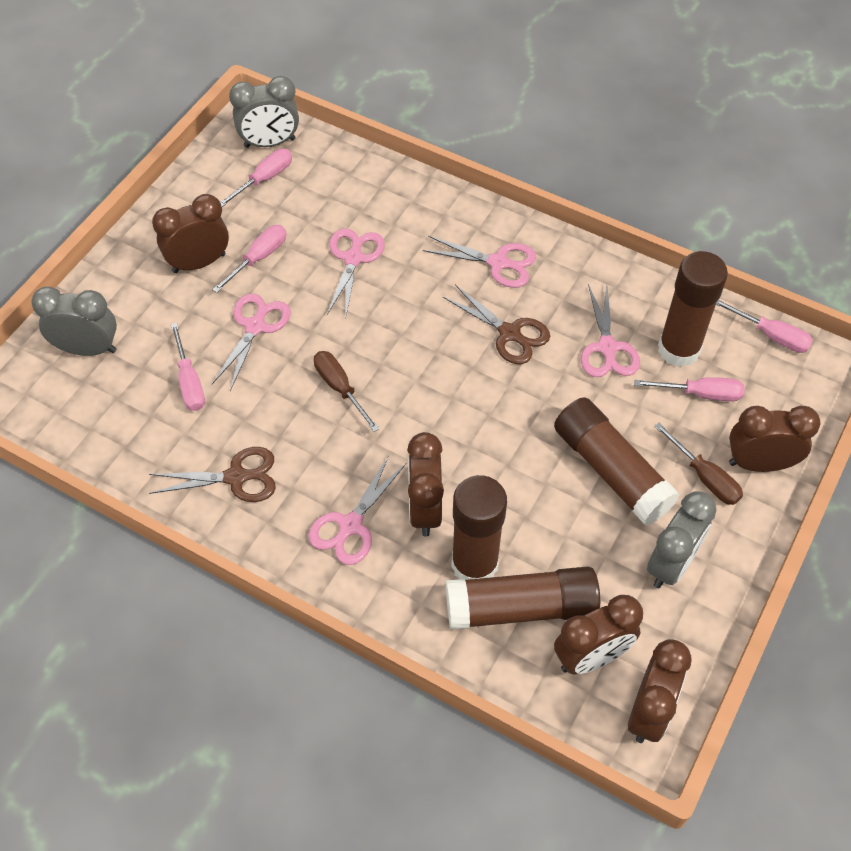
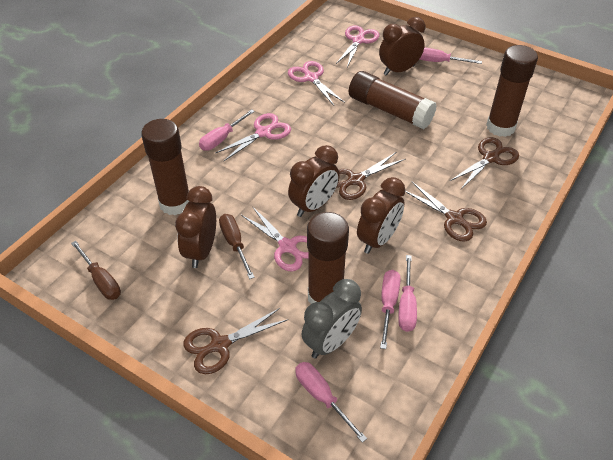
brown clock: 5 -> 4
brown scissors: 2 -> 4
grey clock: 3 -> 1
pink scissors: 5 -> 4

